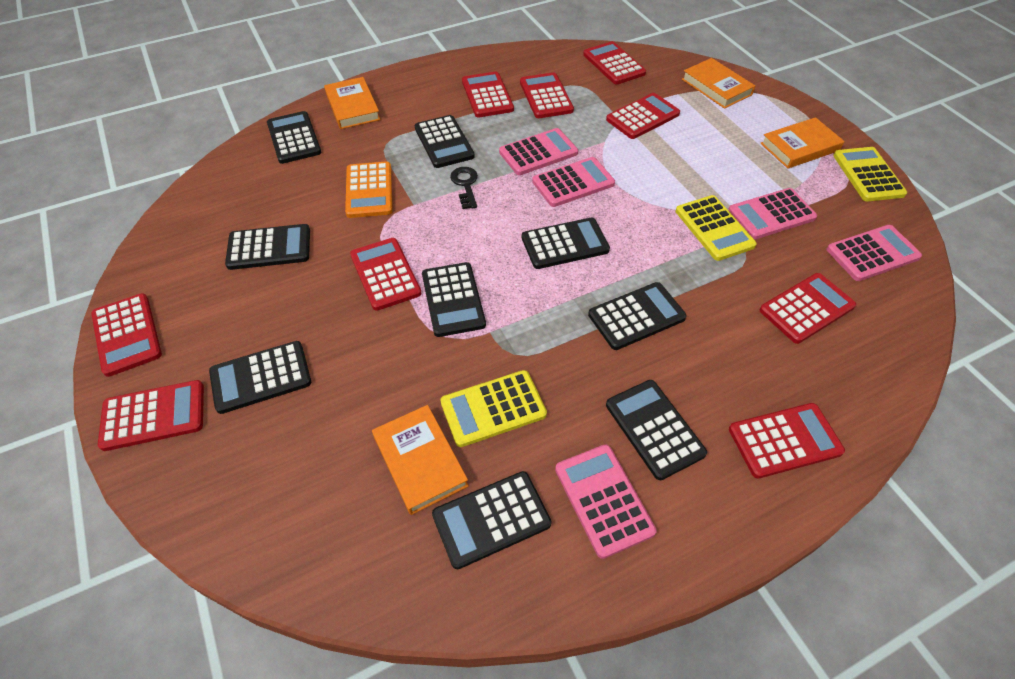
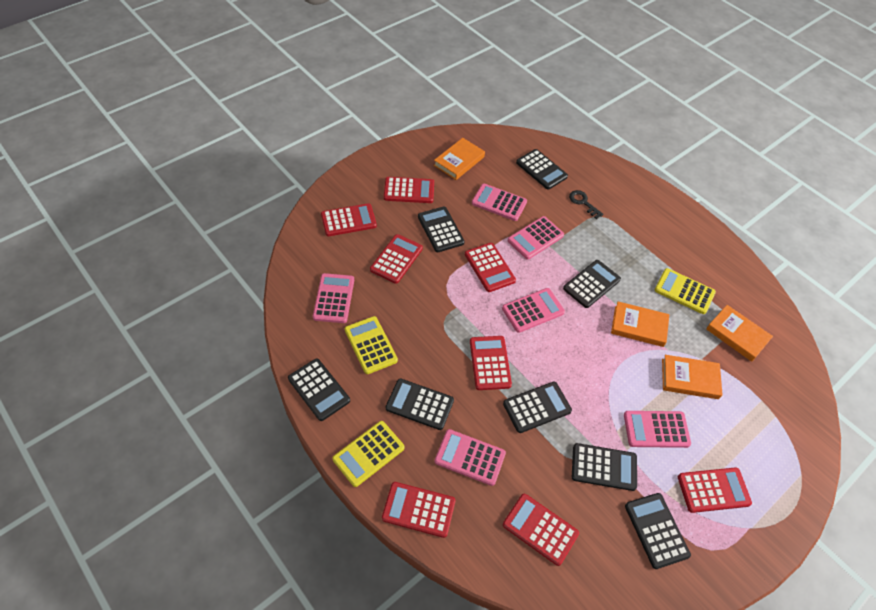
black calculator: 9 -> 8
orange calculator: 1 -> 0
pink calculator: 5 -> 6
red calculator: 9 -> 8

